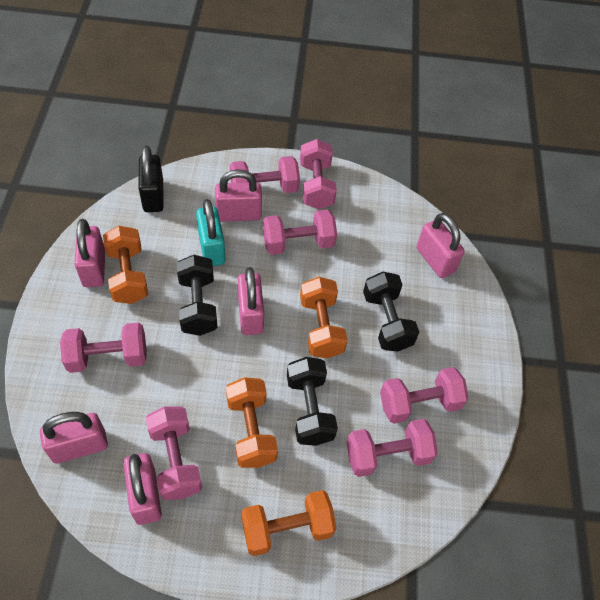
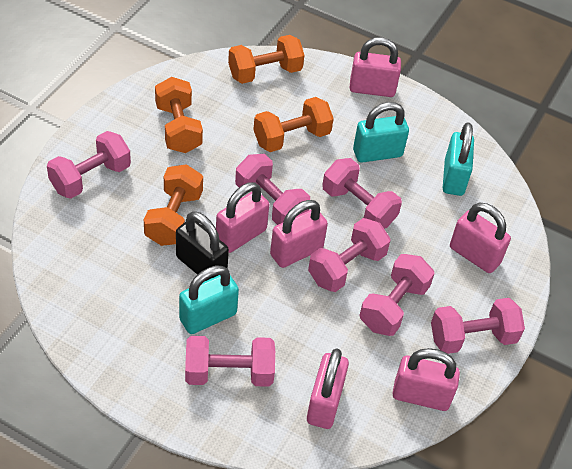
black dumbbell: 3 -> 0
turquoise padlock: 1 -> 3

